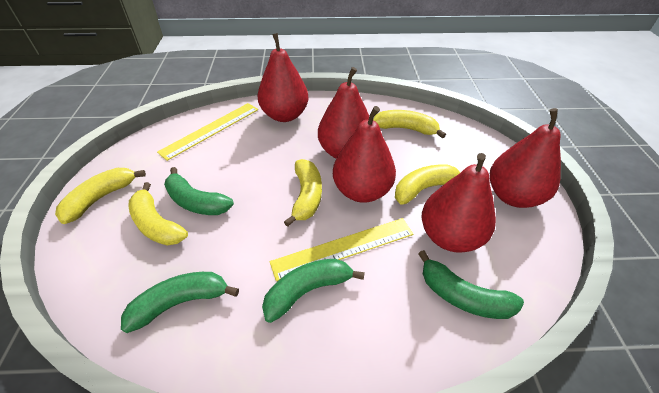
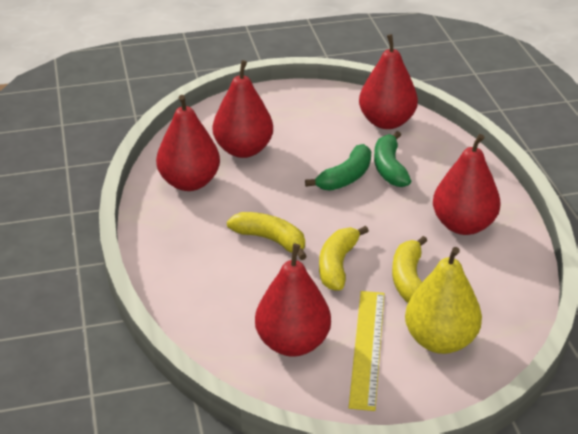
green banana: 4 -> 2
yellow banana: 5 -> 3
yellow pear: 0 -> 1
yellow ruler: 2 -> 1

